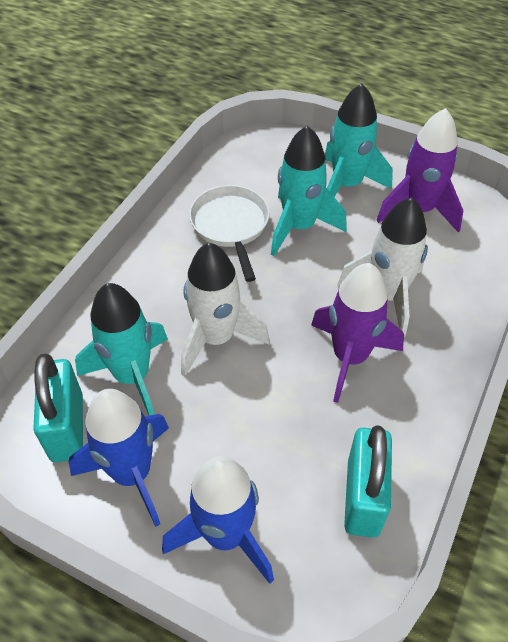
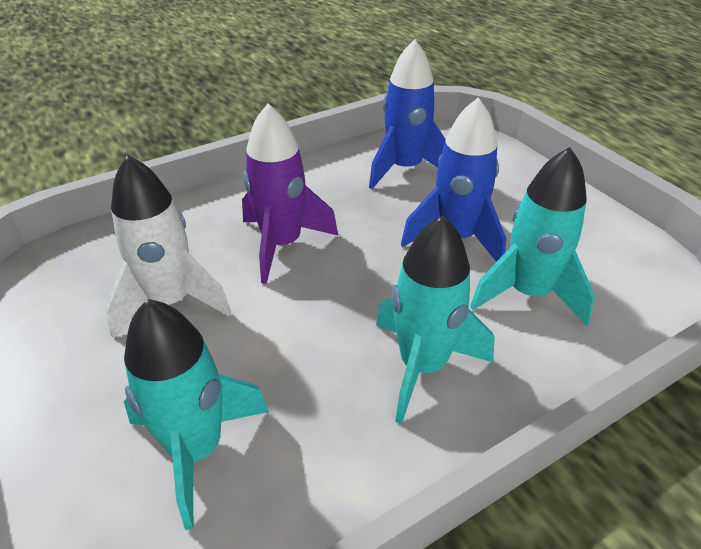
purple rocket: 2 -> 1
turquoise padlock: 2 -> 0
white pan: 1 -> 0
white rocket: 2 -> 1

